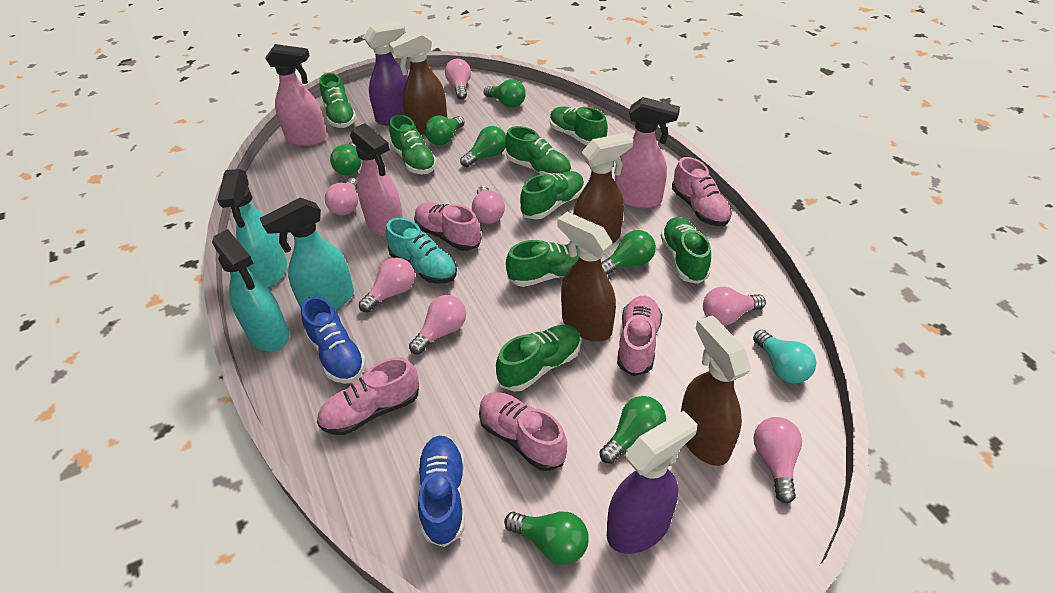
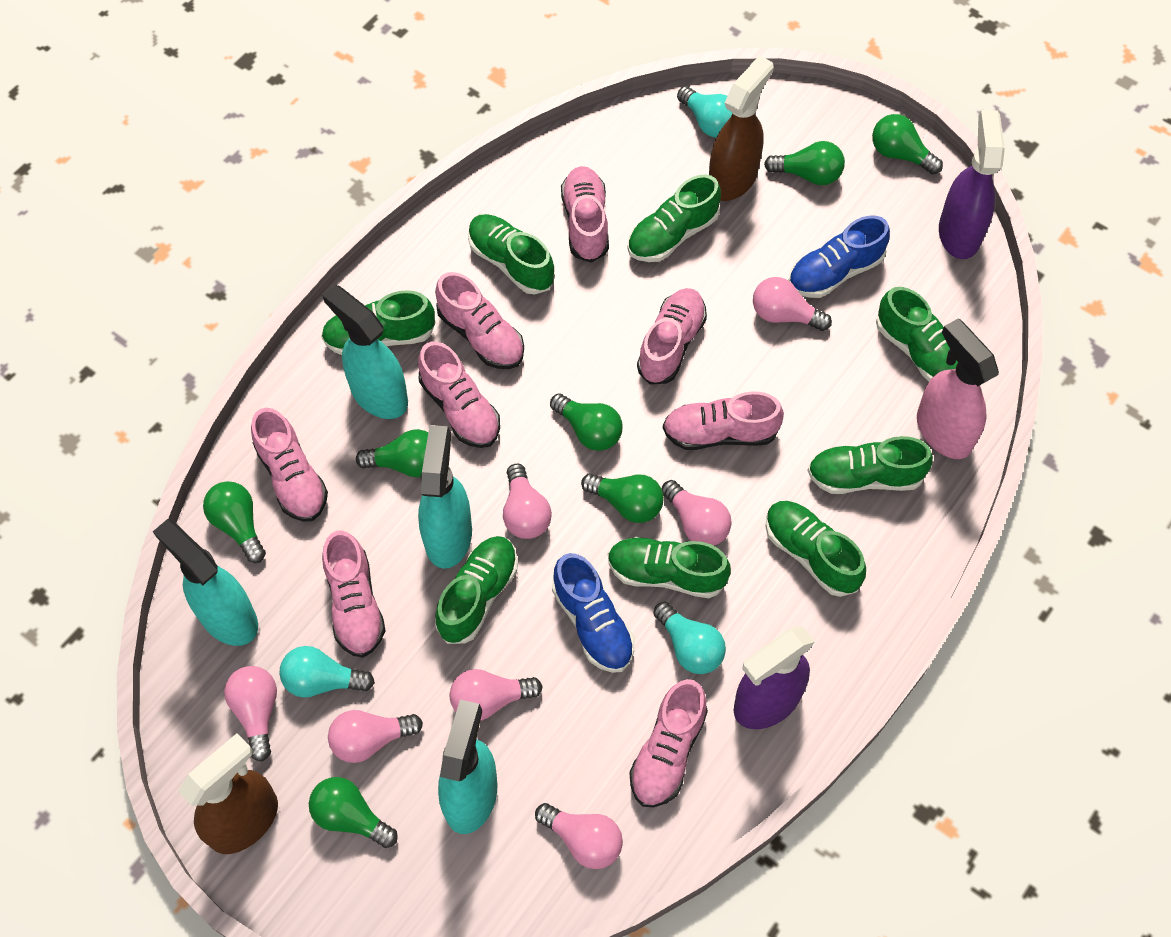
brown spray bottle: 4 -> 2
pink shoe: 5 -> 8
pink spray bottle: 3 -> 1
turquoise light bulb: 1 -> 3
turquoise shoe: 1 -> 0
turquoise spray bottle: 3 -> 4

